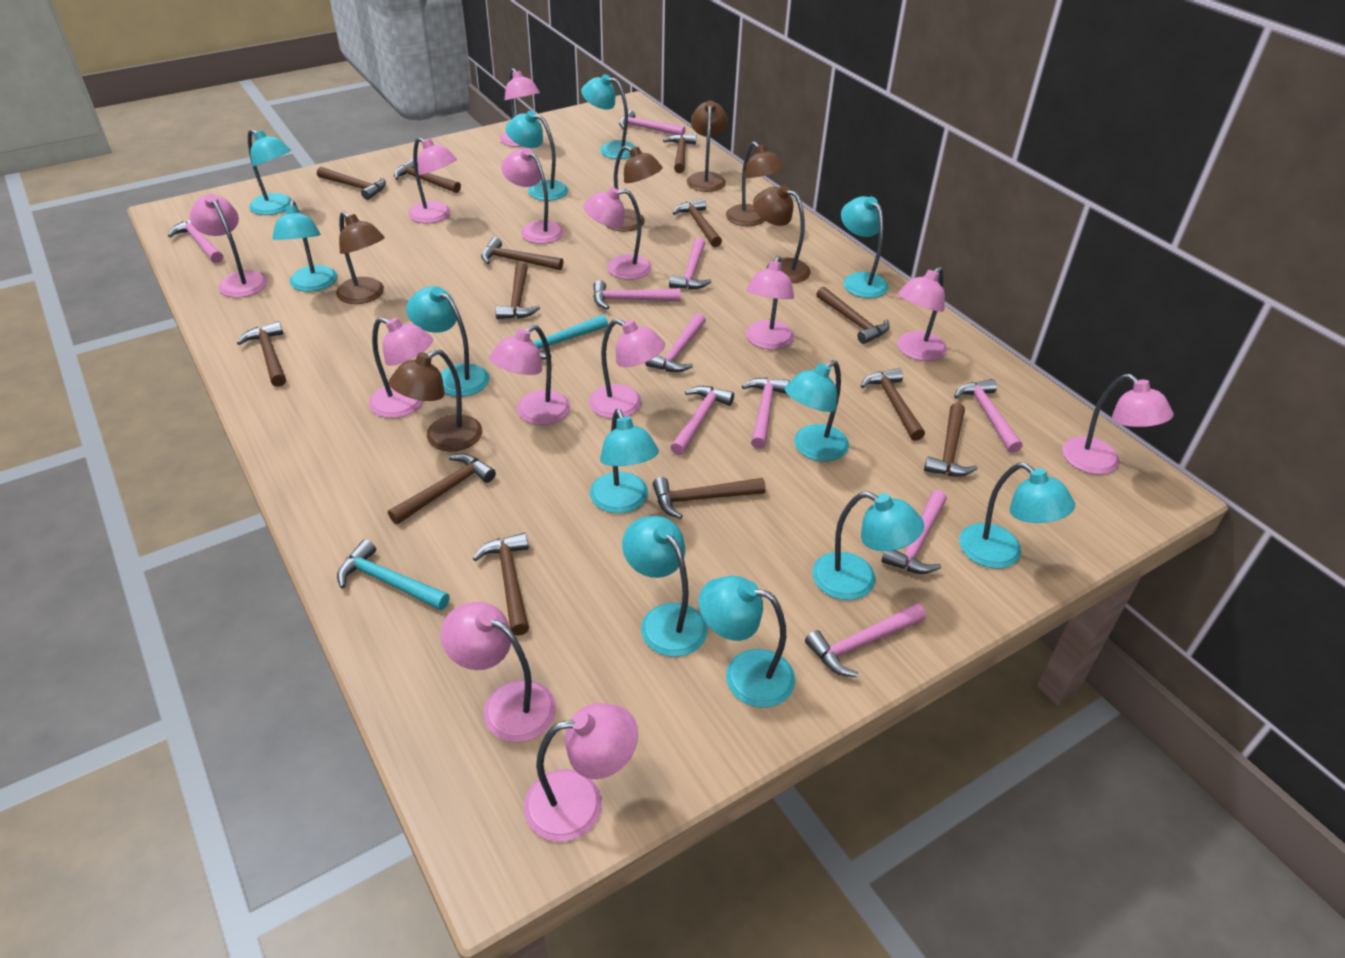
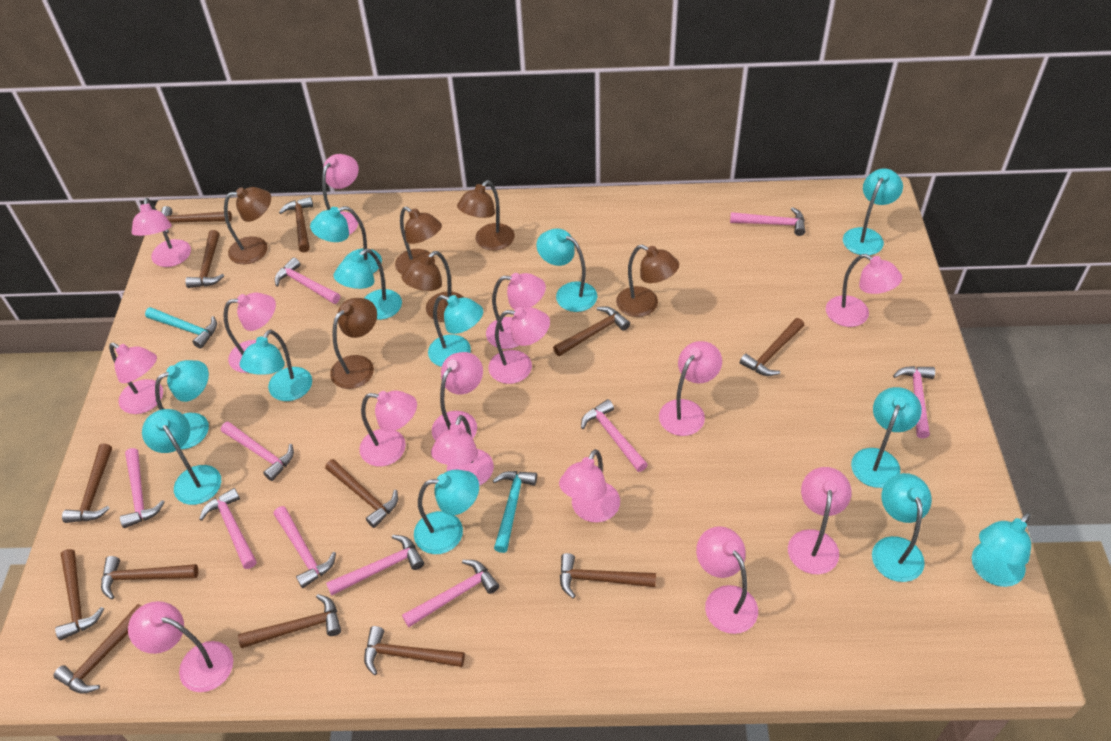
pink lamp: 13 -> 15

